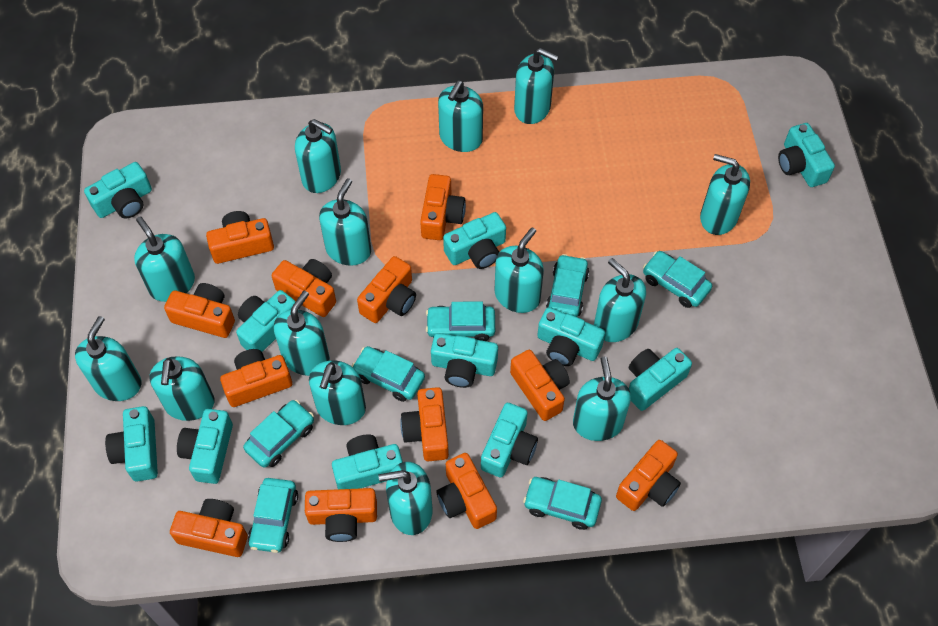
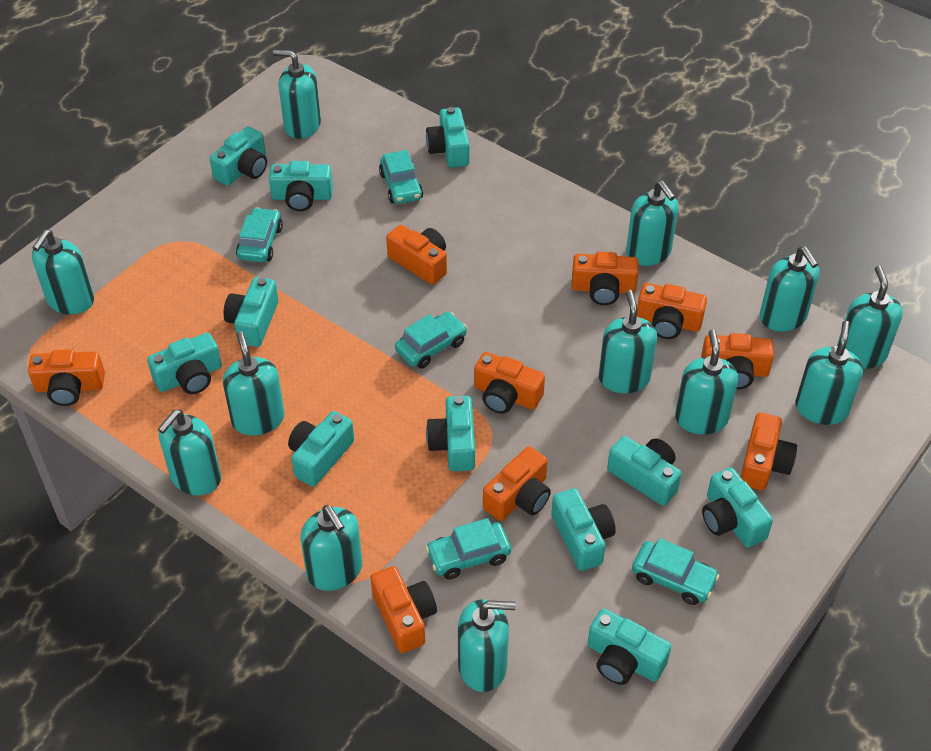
orange camera: 12 -> 9
turquoise car: 7 -> 5
turquoise soap dispenser: 14 -> 12

